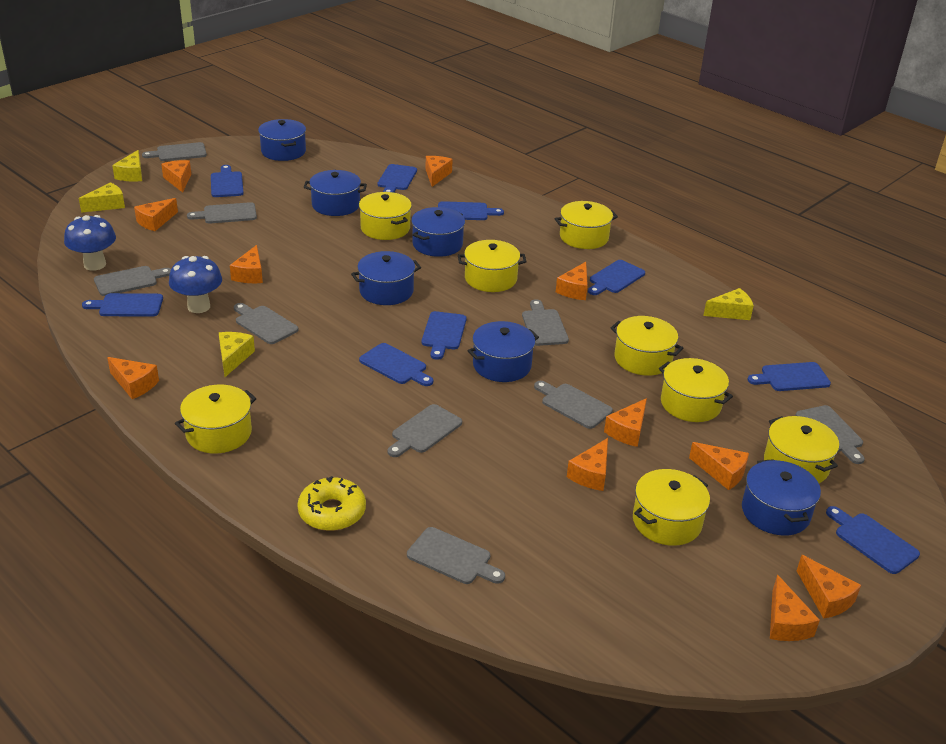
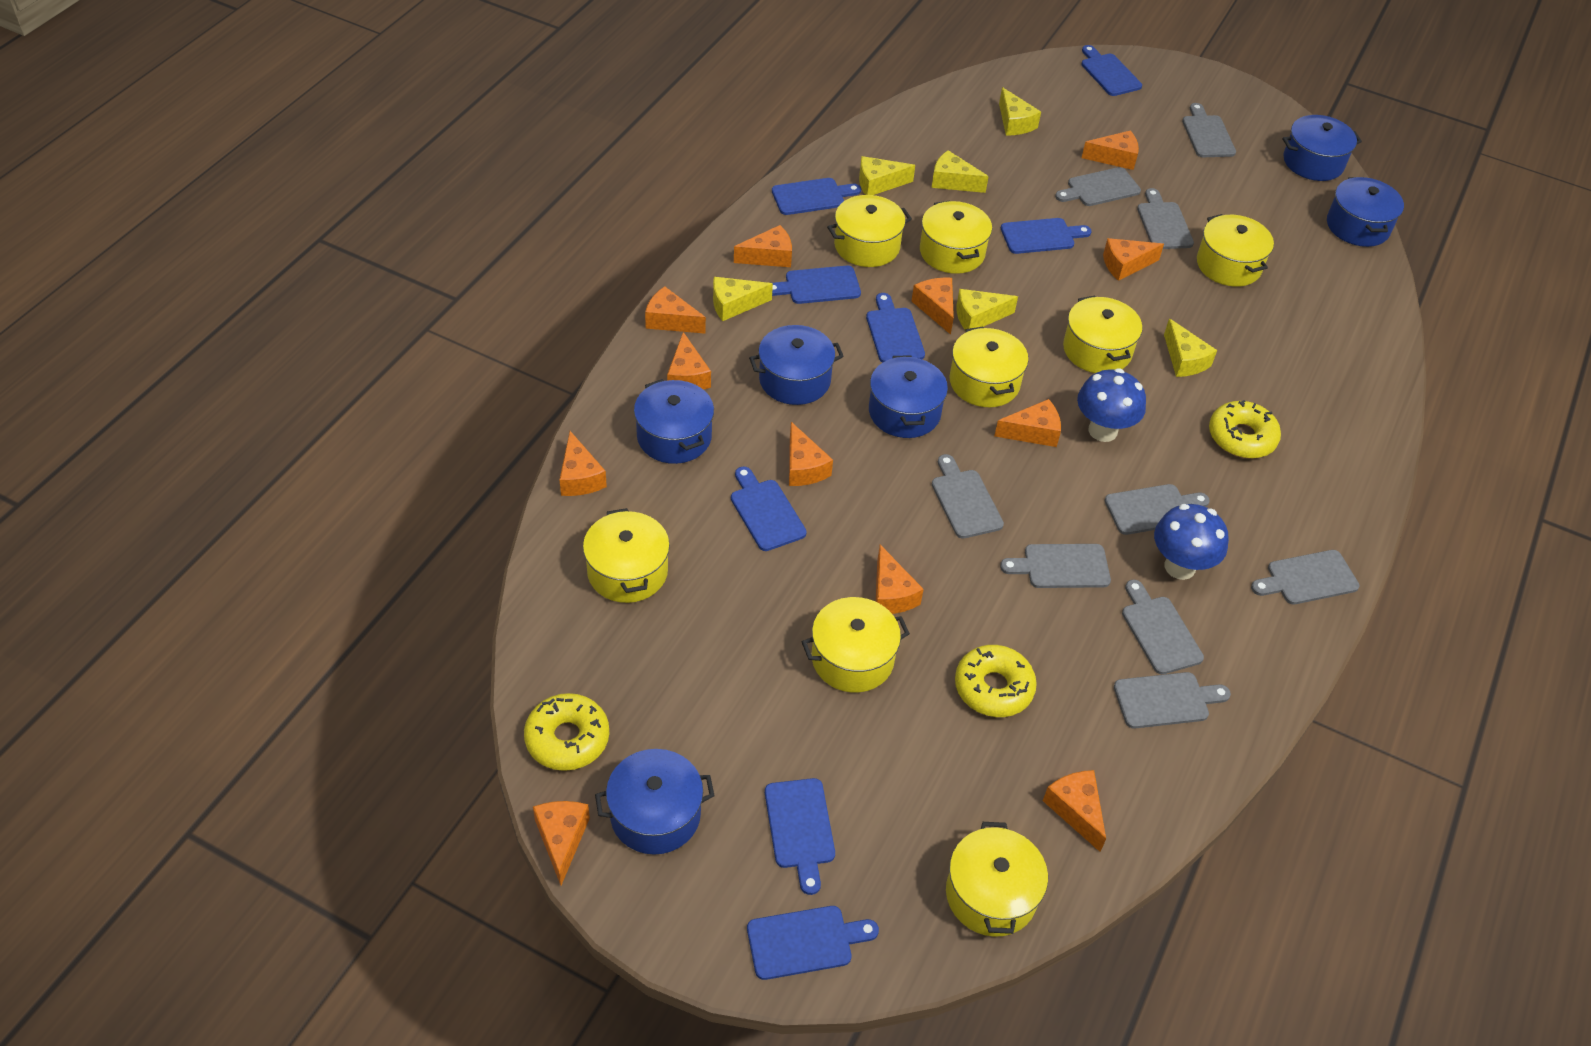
blue cutting board: 9 -> 8
orange cheese: 11 -> 12
yellow cheese: 4 -> 6
yellow donut: 1 -> 3

